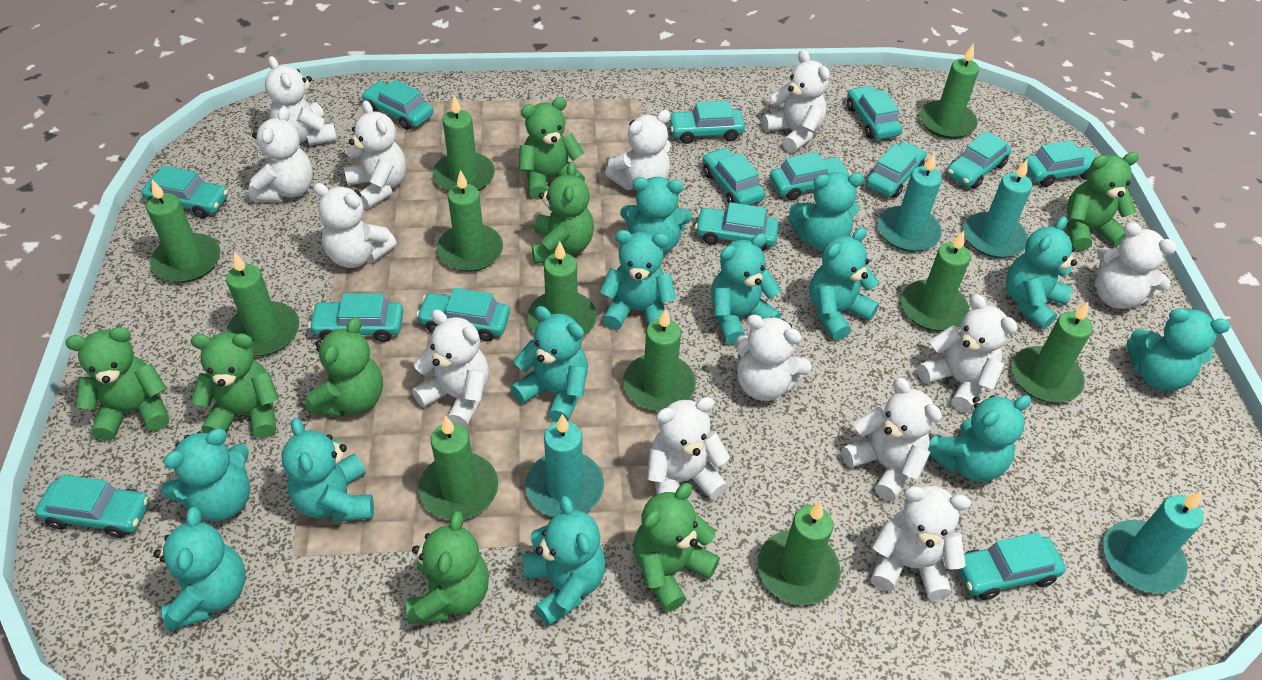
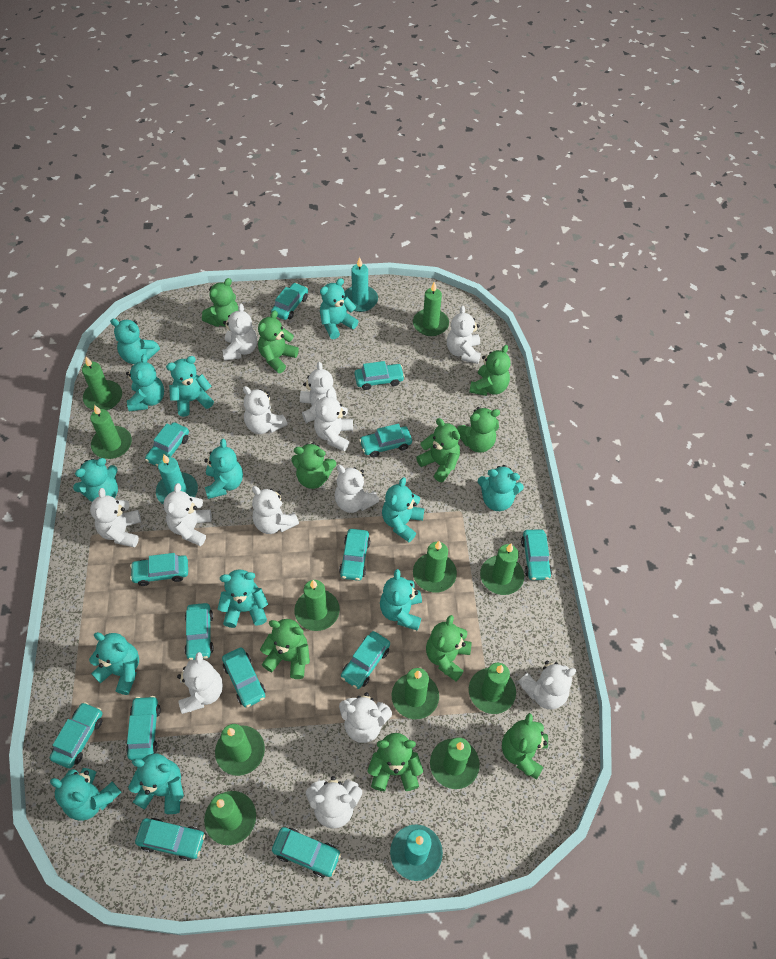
green teddy bear: 8 -> 10
turquoise candle: 4 -> 3

